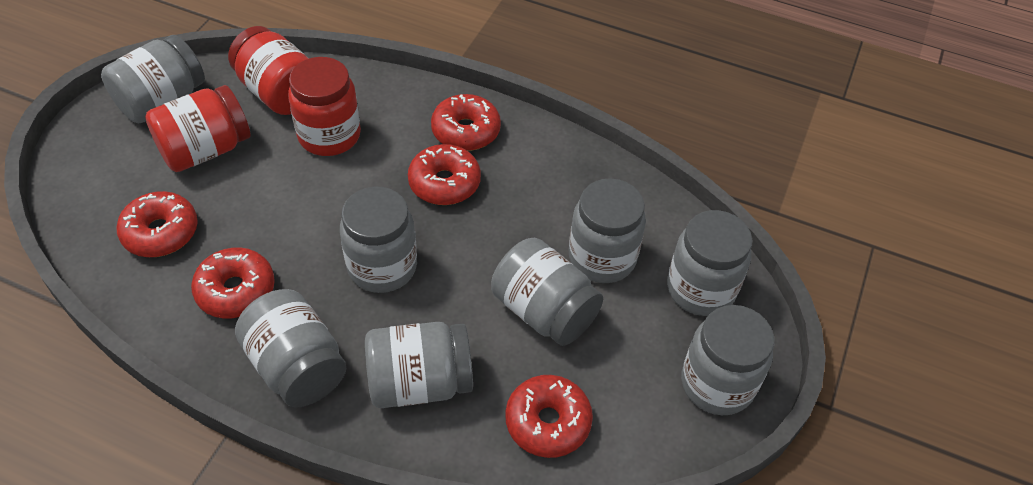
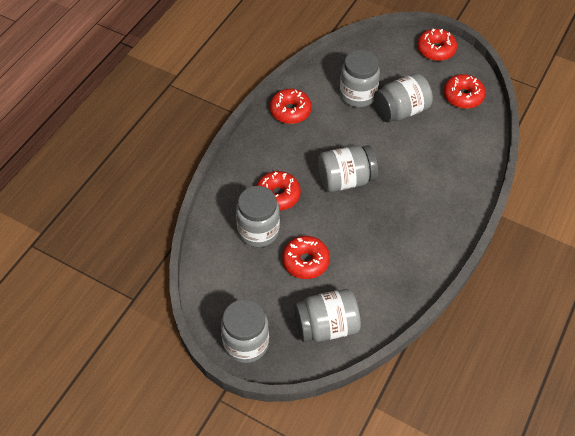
grey jar: 8 -> 6
red jar: 3 -> 0

